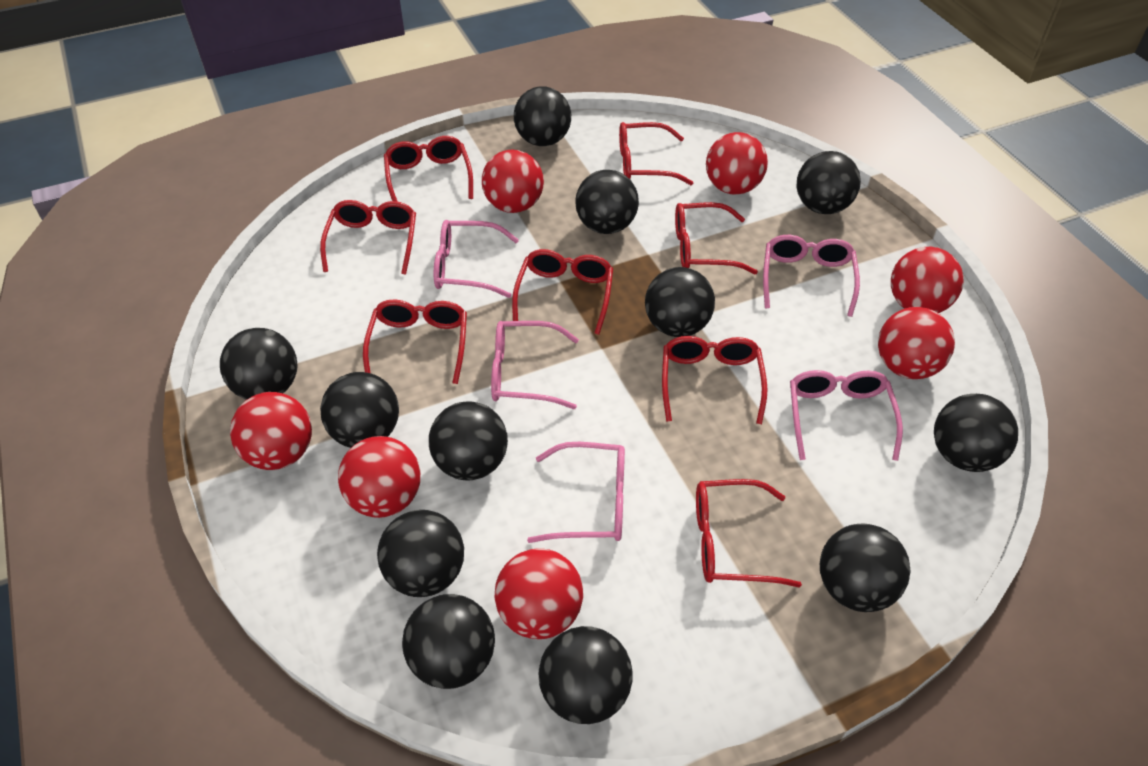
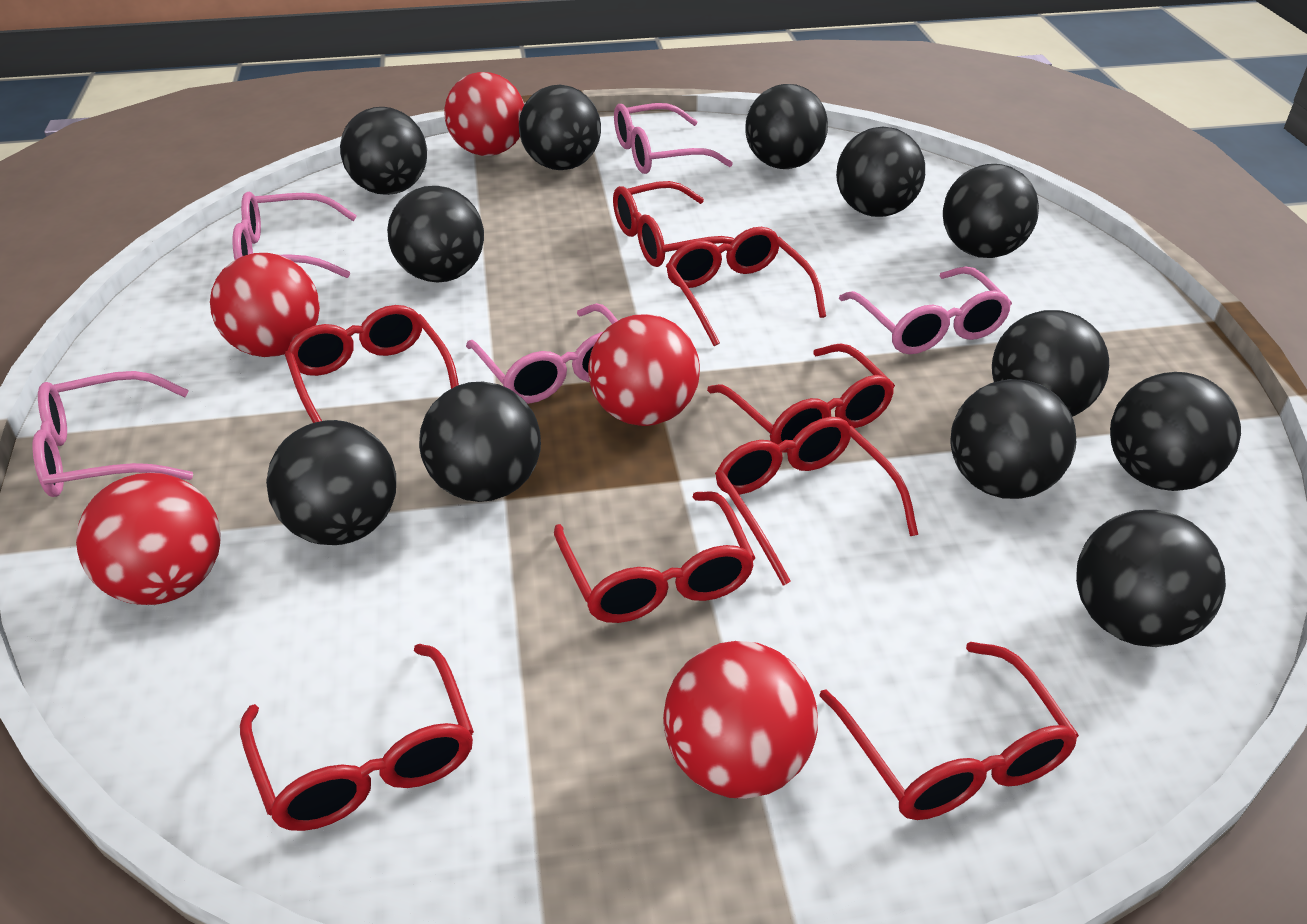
red ball: 7 -> 5

